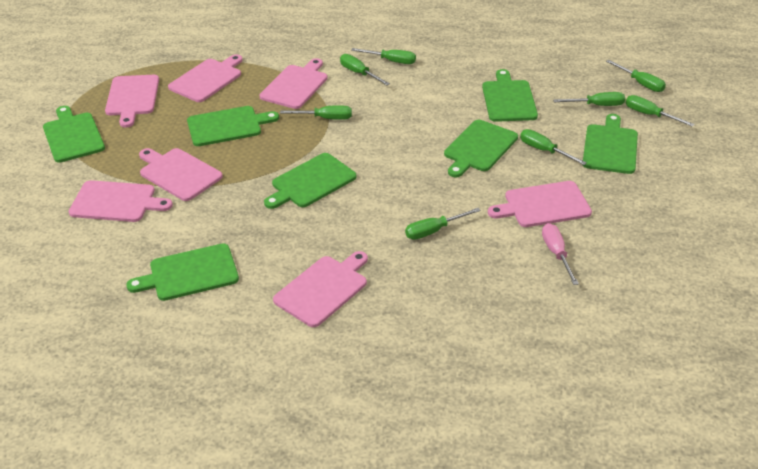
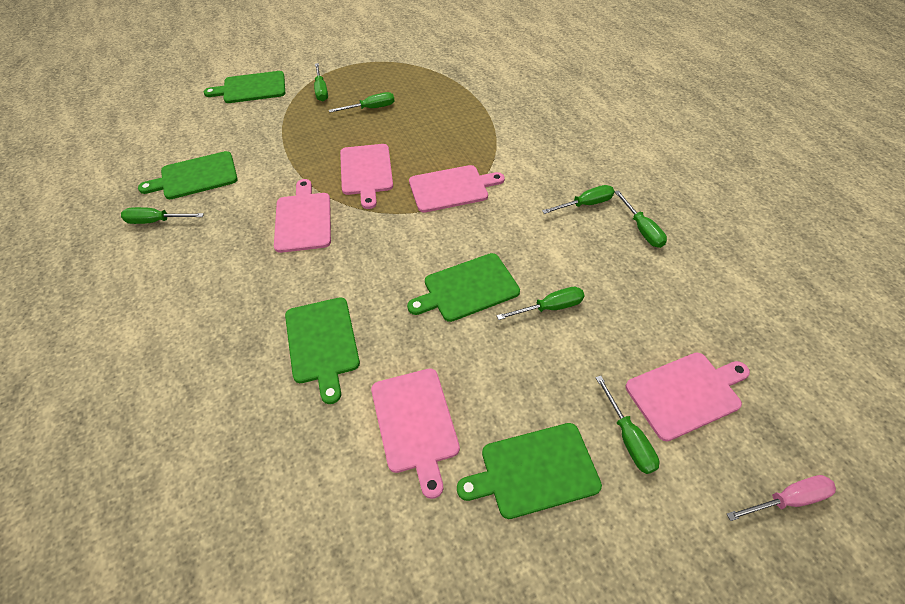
green cutting board: 7 -> 5
green screwdriver: 8 -> 7
pink cutting board: 7 -> 5

